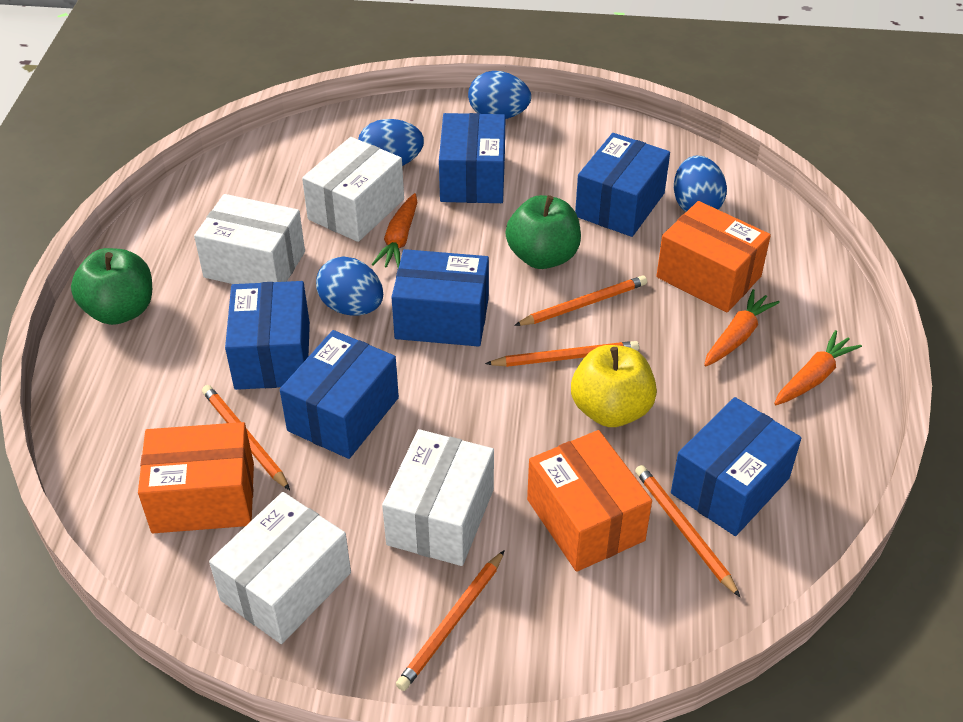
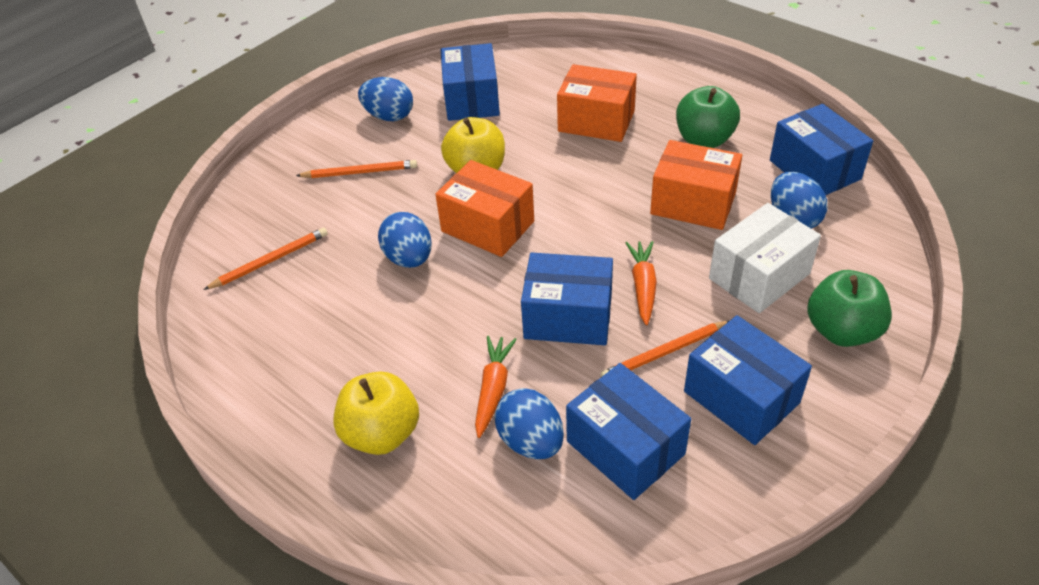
blue box: 6 -> 5
orange carrot: 3 -> 2
orange pencil: 5 -> 3
white box: 4 -> 1
yellow apple: 1 -> 2

